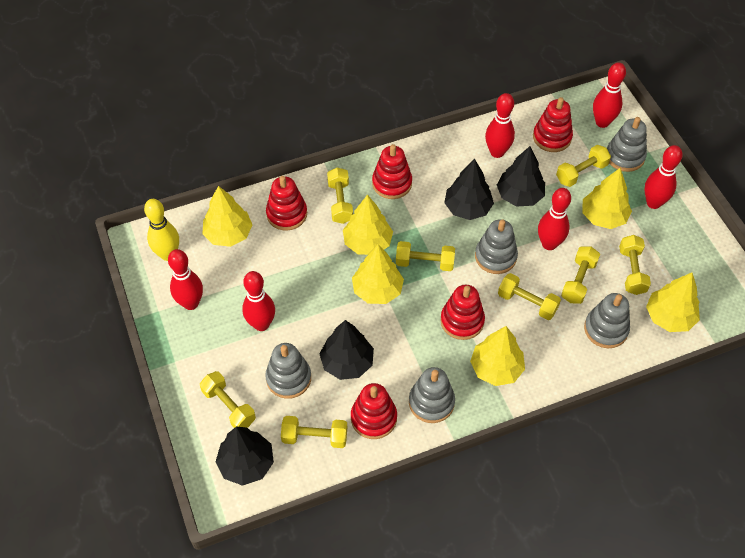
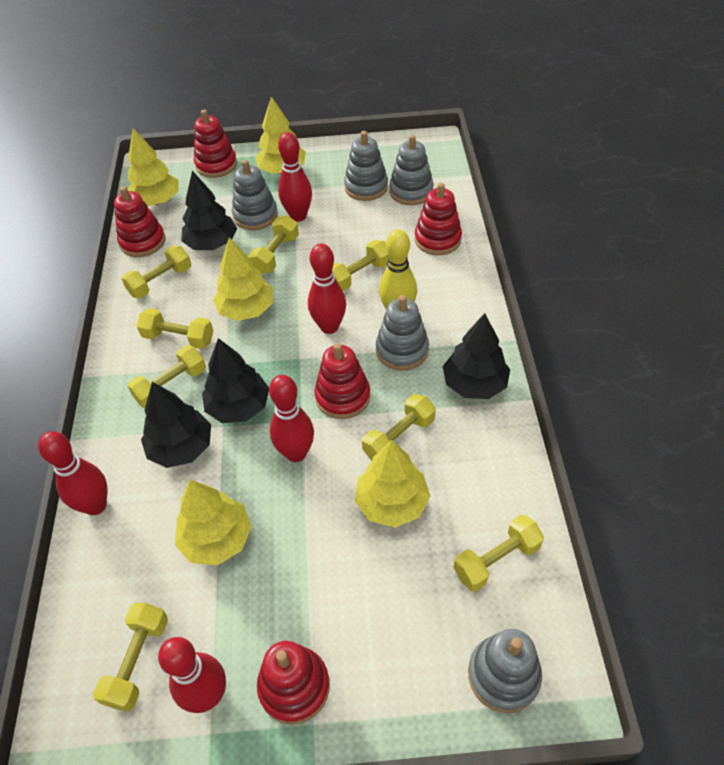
red bowling pin: 6 -> 5
yellow tree: 6 -> 5

